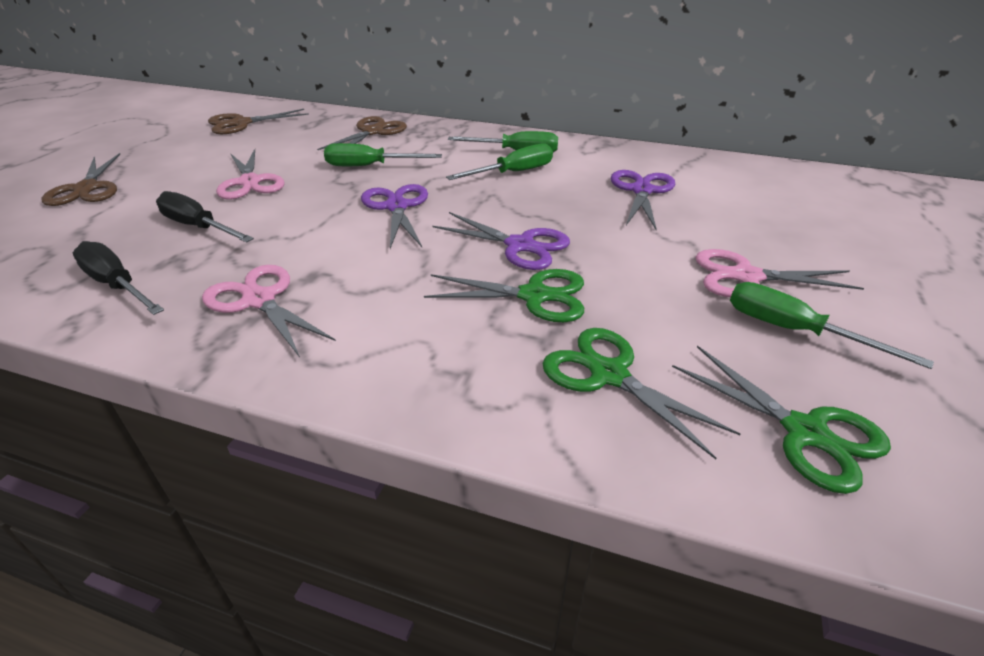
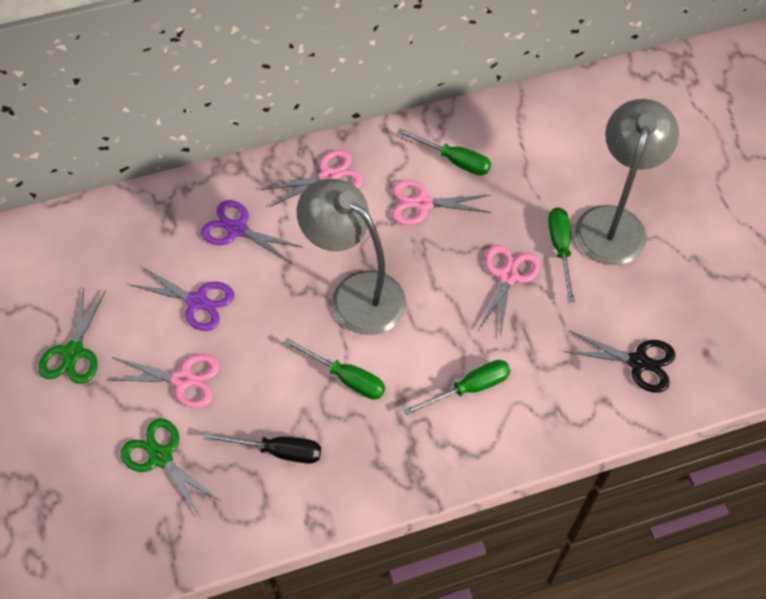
black scissors: 0 -> 1
black screwdriver: 2 -> 1
brown scissors: 3 -> 0
green scissors: 3 -> 2
grey lamp: 0 -> 2
pink scissors: 3 -> 4
purple scissors: 3 -> 2

